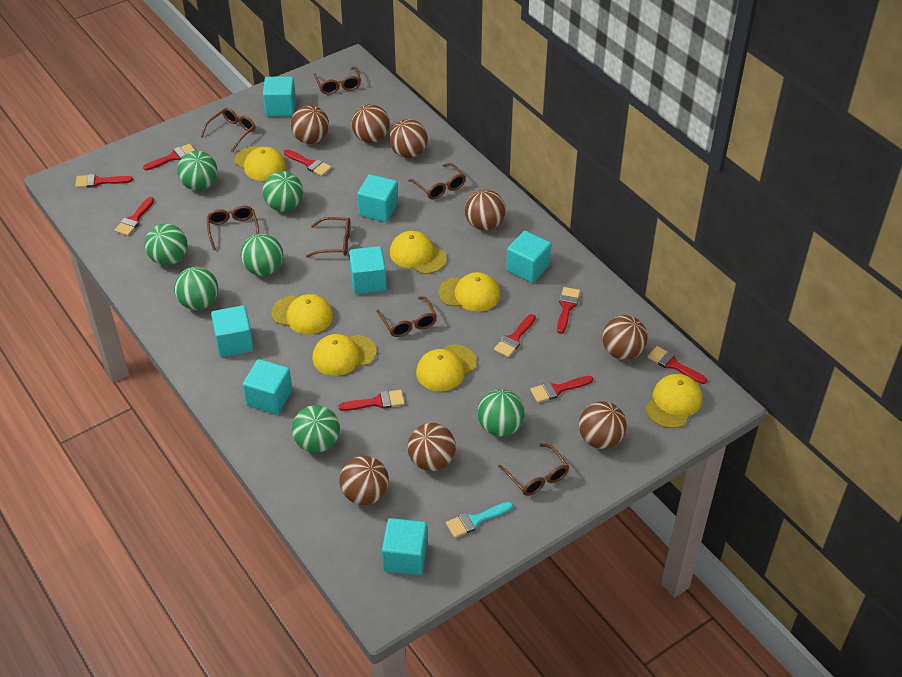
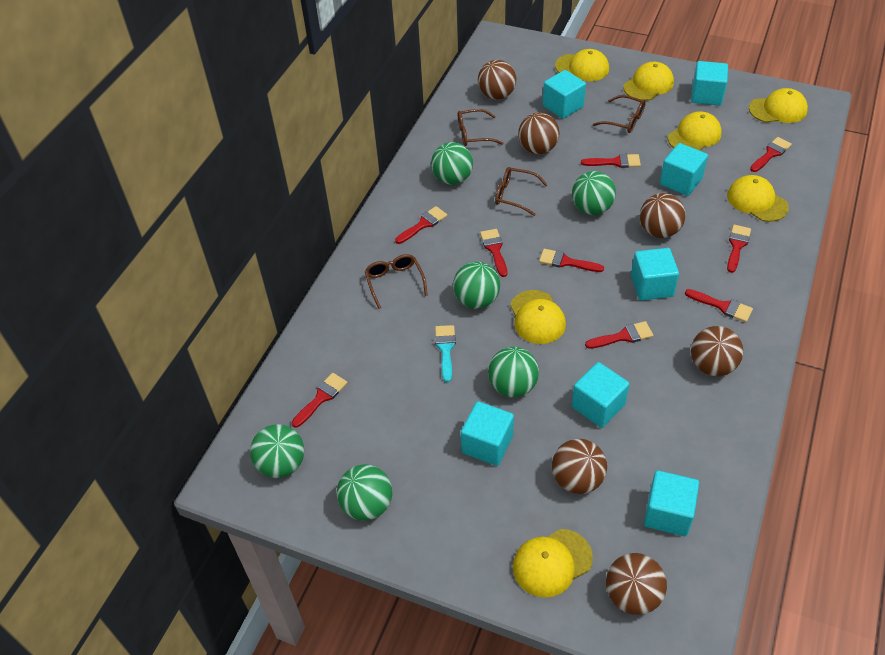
brown ball: 8 -> 6
brown glasses: 7 -> 4
green ball: 7 -> 6

